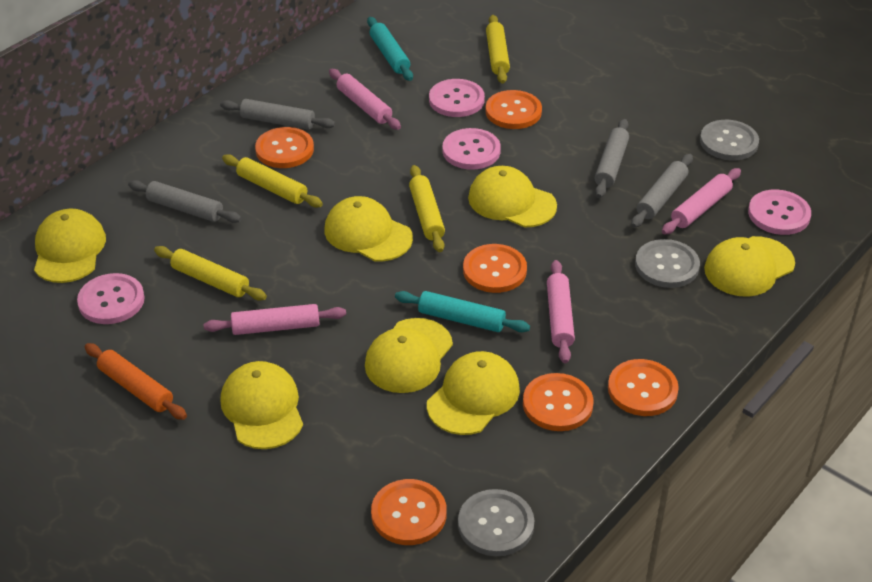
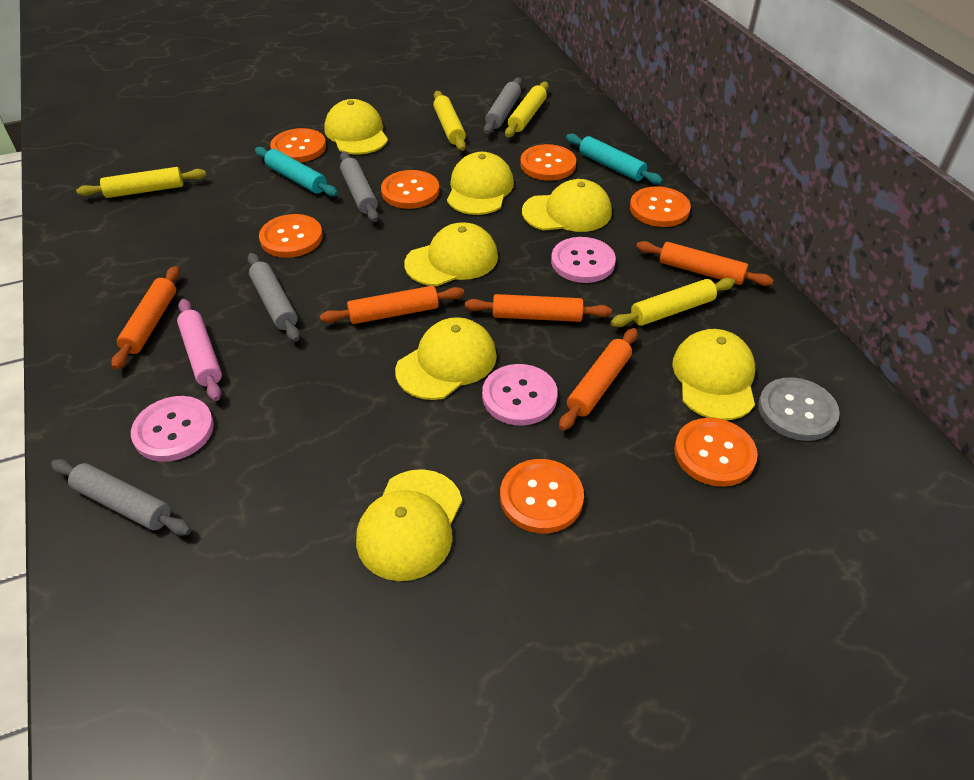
grey button: 3 -> 1
orange button: 6 -> 7
orange rolling pin: 1 -> 5
pink button: 4 -> 3
pink rolling pin: 4 -> 1

